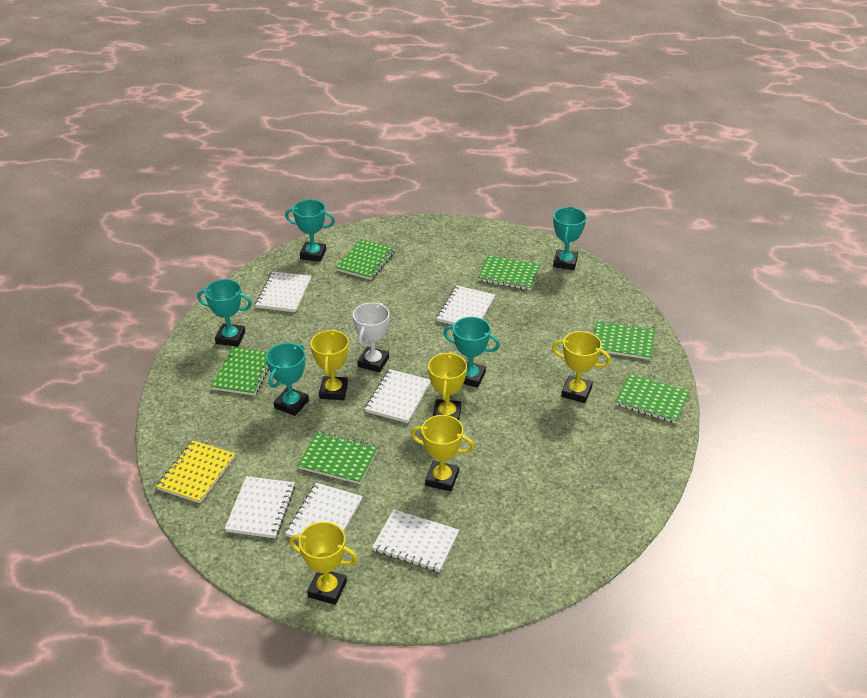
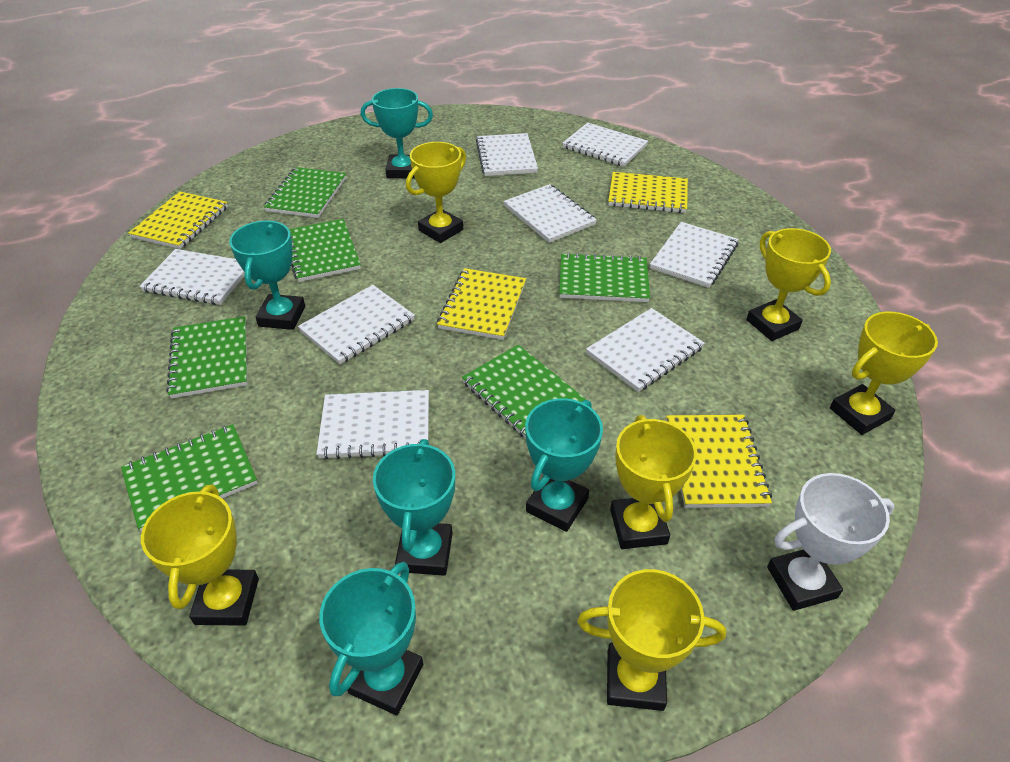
white notebook: 6 -> 8
yellow notebook: 1 -> 4
yellow trophy: 5 -> 6

